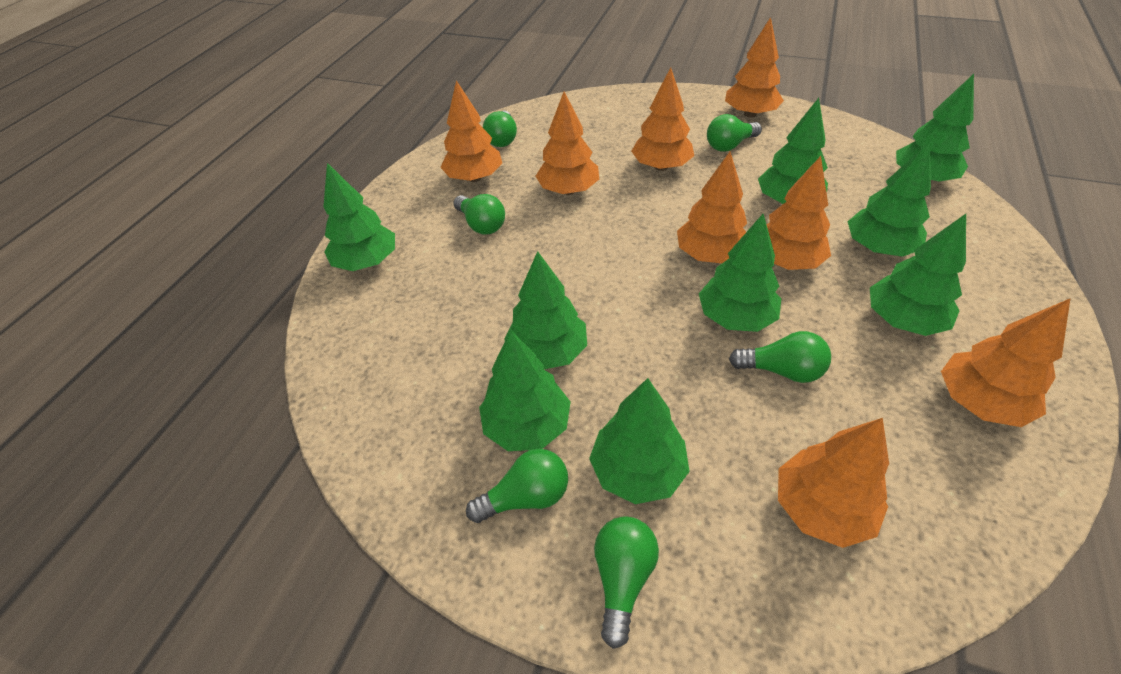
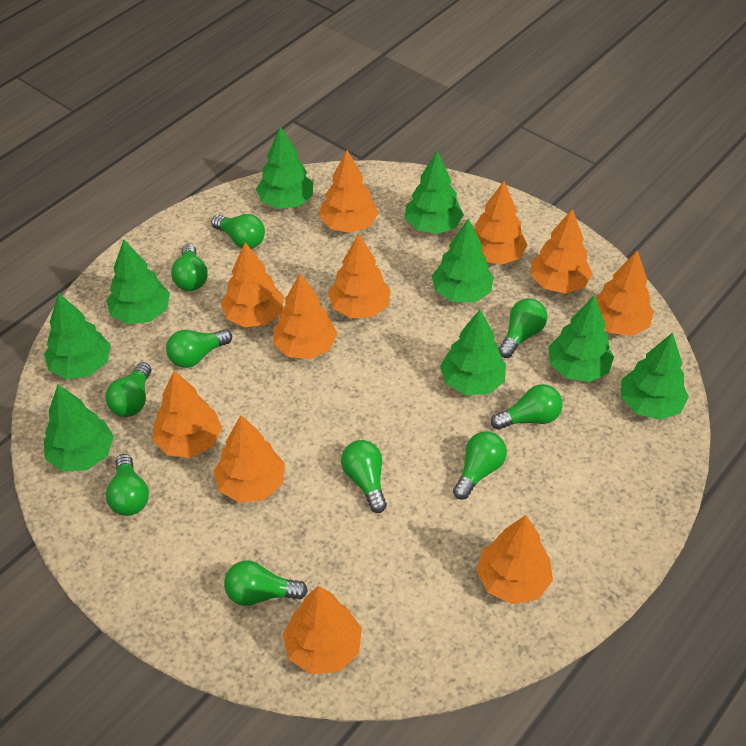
green light bulb: 6 -> 10
orange tree: 8 -> 11

